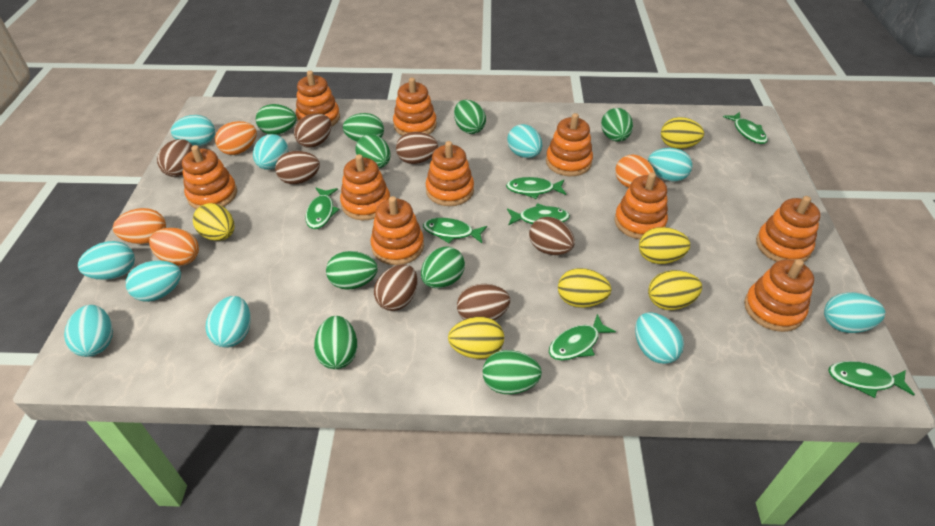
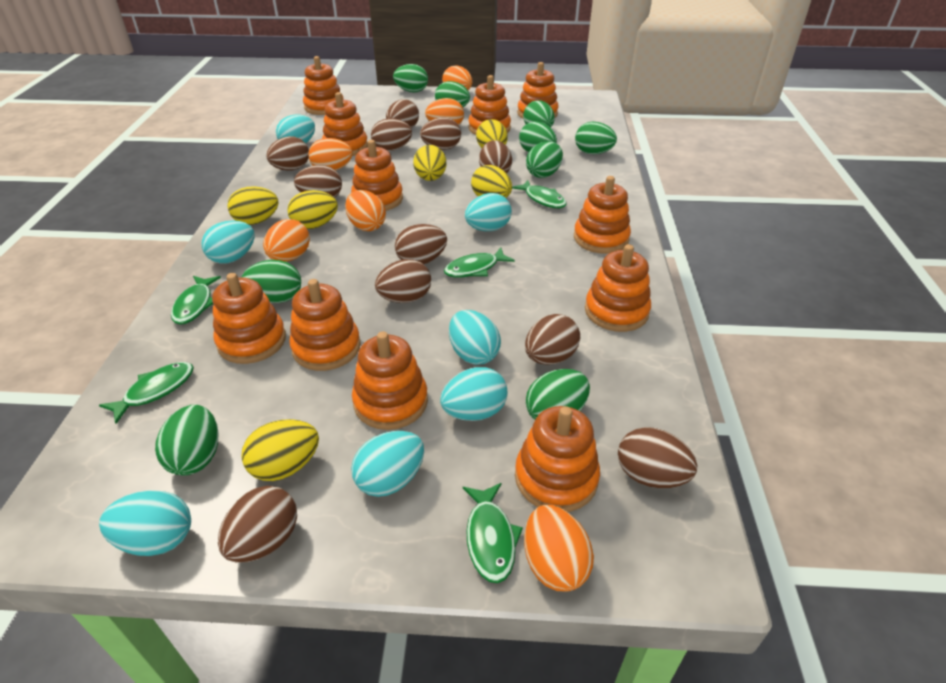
brown egg: 7 -> 11
green fish: 7 -> 5
orange egg: 4 -> 6
orange stacking toy: 10 -> 11
turquoise egg: 10 -> 7

